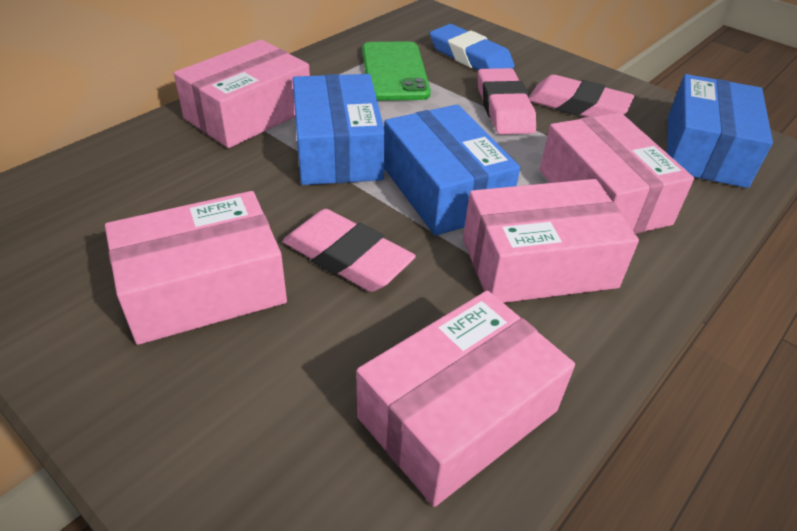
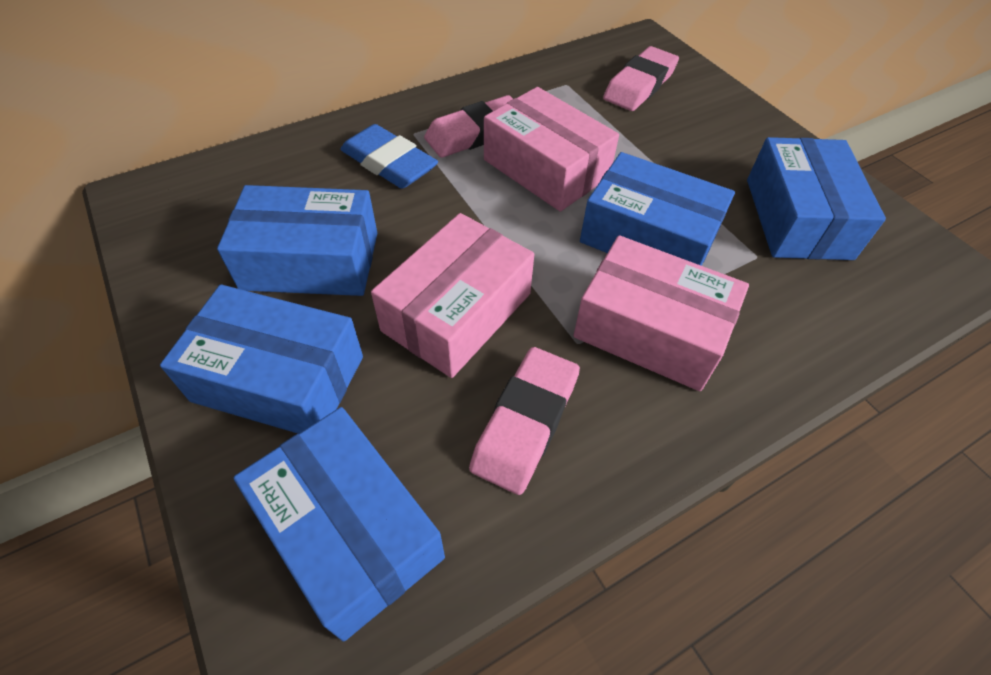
blue box: 3 -> 5
green phone: 1 -> 0
pink box: 5 -> 3

